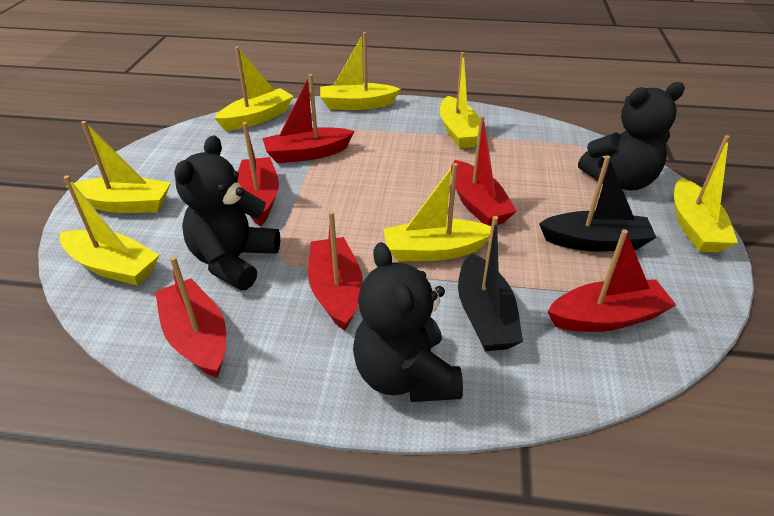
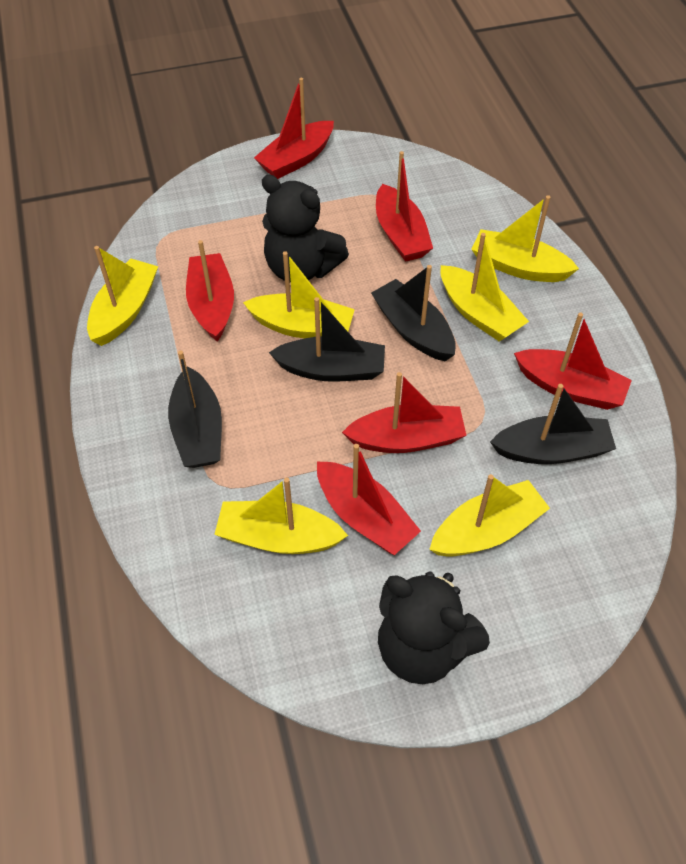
black boat: 2 -> 4
black teddy bear: 3 -> 2
yellow boat: 7 -> 6

